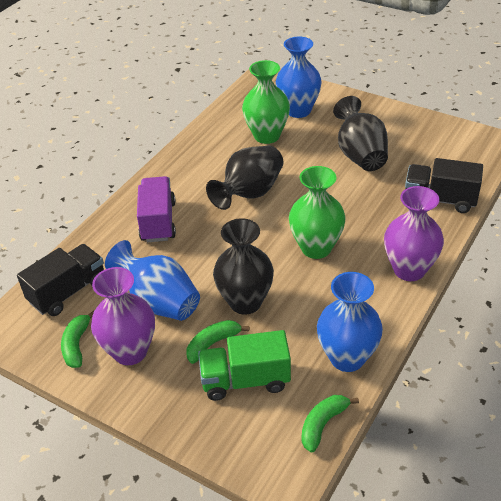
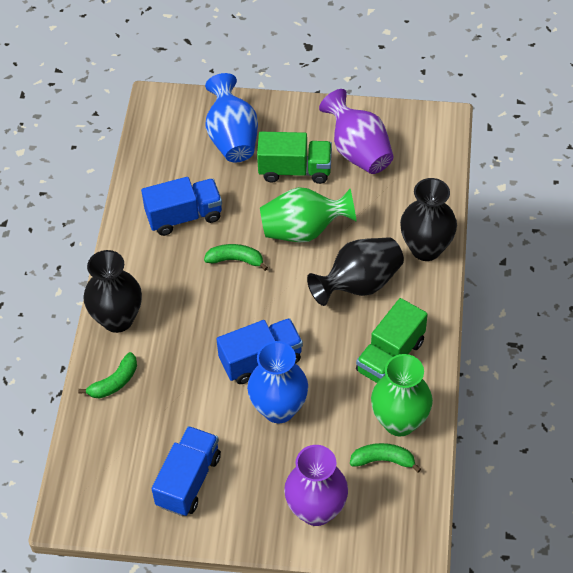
black truck: 2 -> 0
blue truck: 0 -> 3
blue vase: 3 -> 2
green truck: 1 -> 2
purple truck: 1 -> 0

